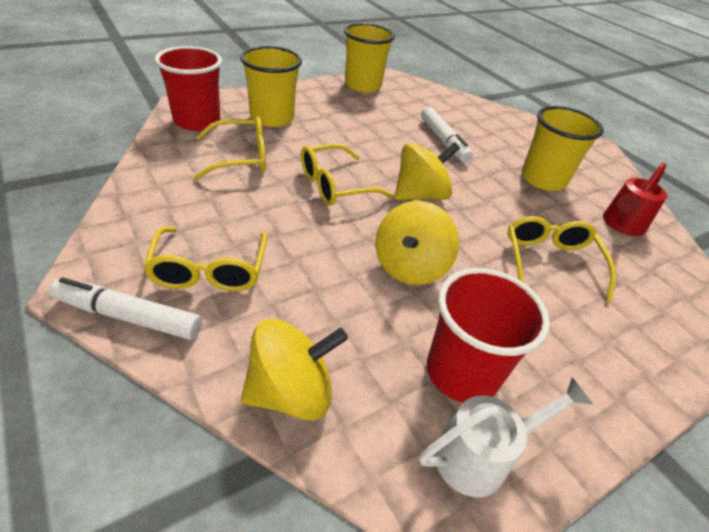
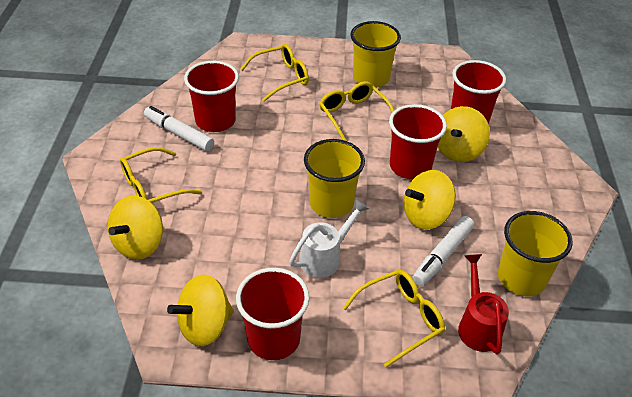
red cup: 2 -> 4
yellow spinning top: 3 -> 4

